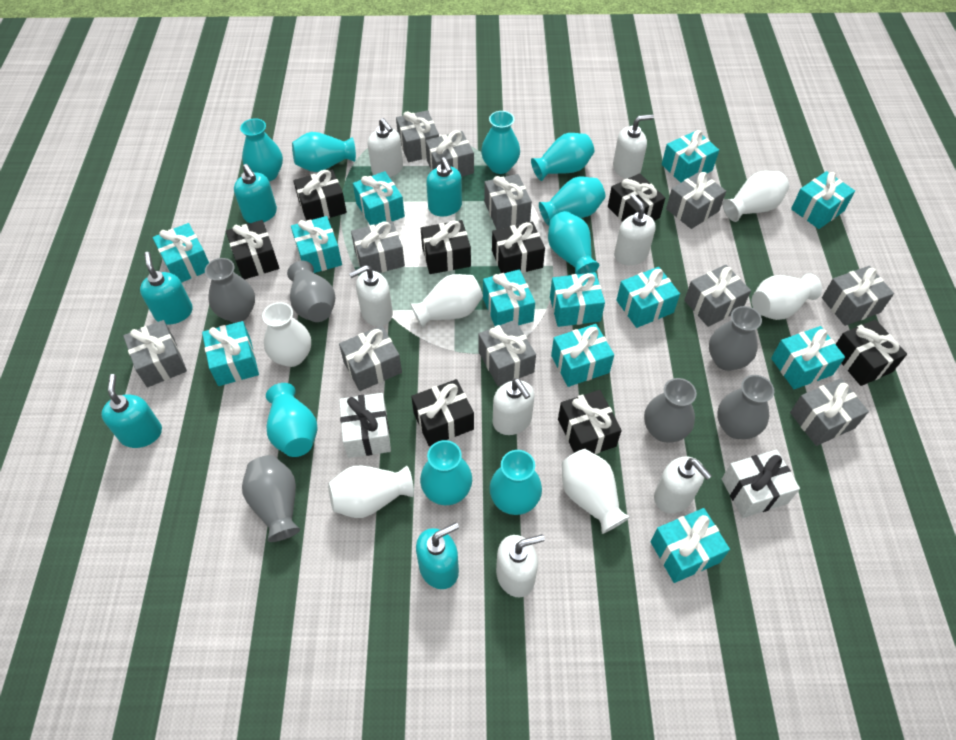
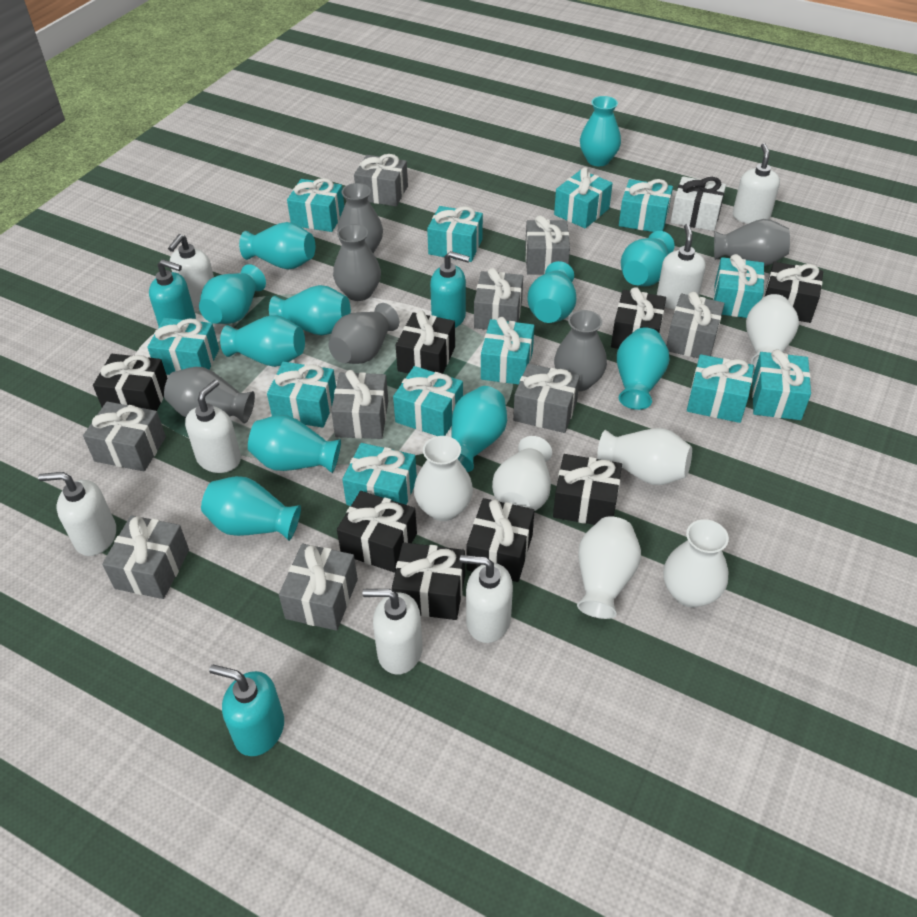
grey gift: 11 -> 9
turquoise soap dispenser: 5 -> 3
turquoise vase: 9 -> 11
white gift: 2 -> 1

